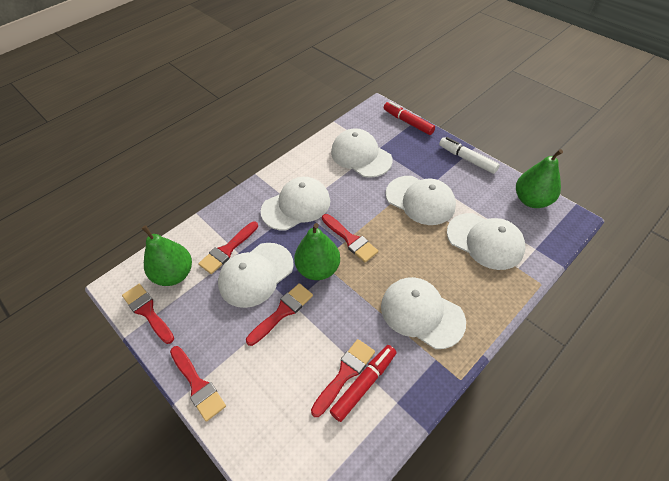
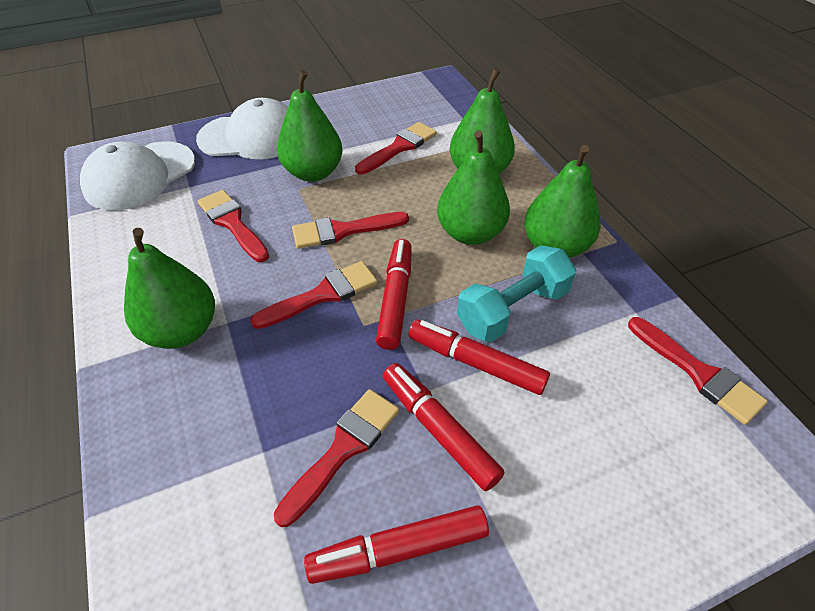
green pear: 3 -> 5
red marker: 2 -> 4
turquoise dumbbell: 0 -> 1
white cap: 6 -> 2
white marker: 1 -> 0

